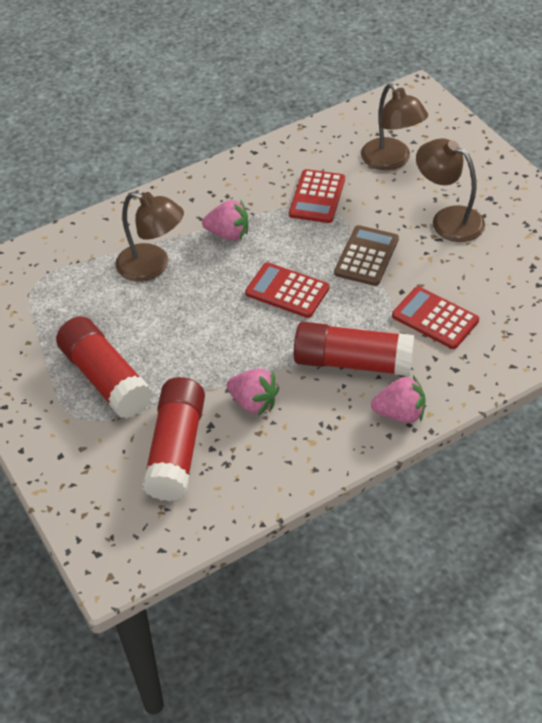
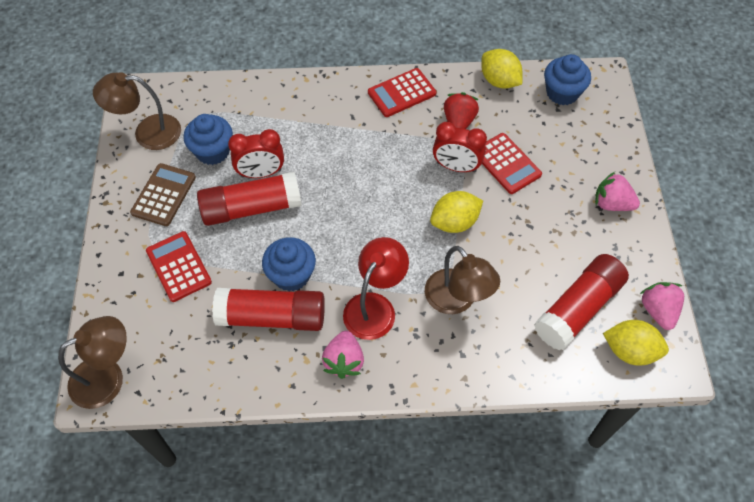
blue cupcake: 0 -> 3
red clock: 0 -> 2
red lamp: 0 -> 1
red strawberry: 0 -> 1
yellow lemon: 0 -> 3

